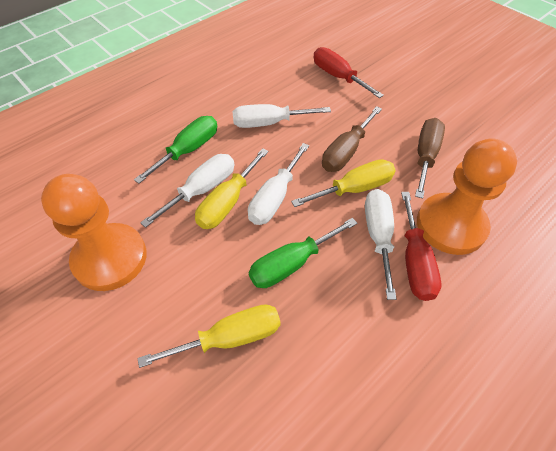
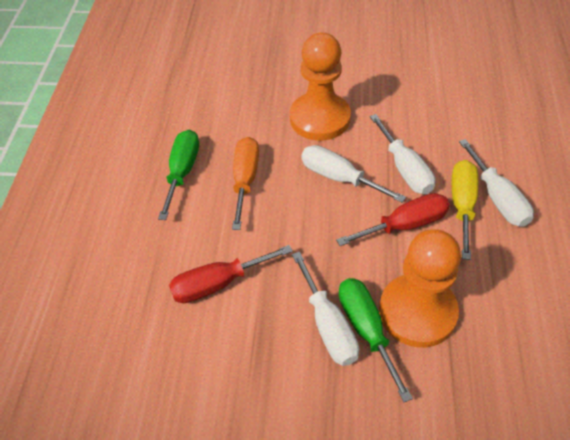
brown screwdriver: 2 -> 0
orange screwdriver: 0 -> 1
yellow screwdriver: 3 -> 1

